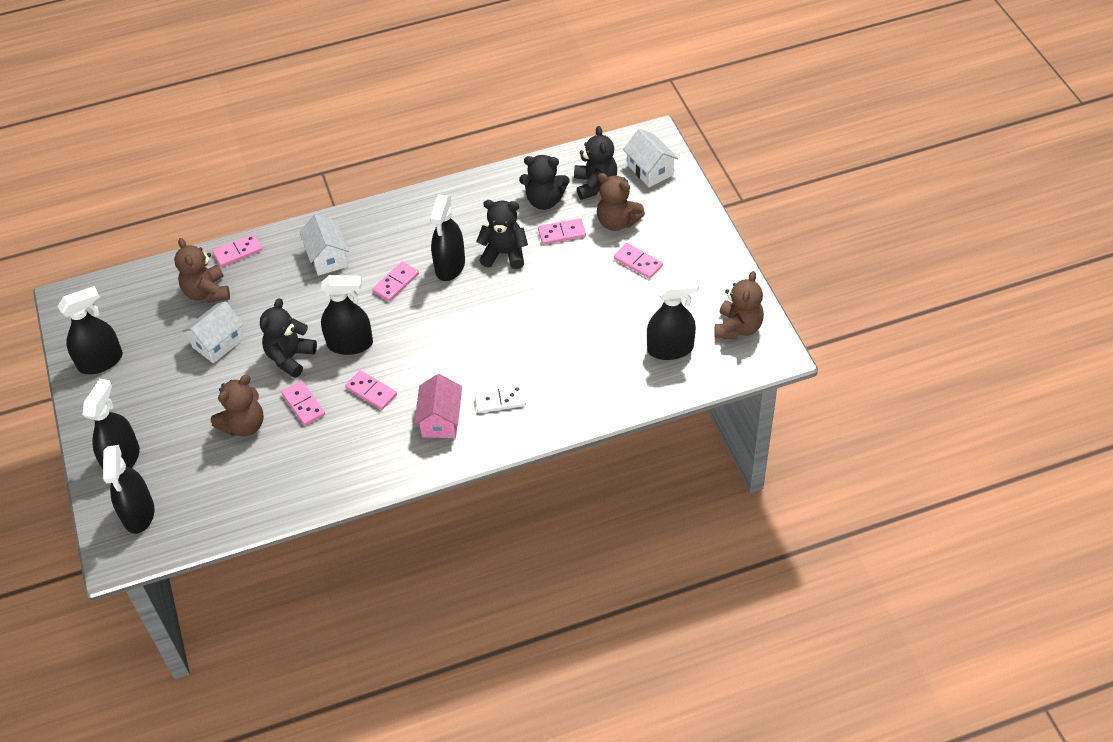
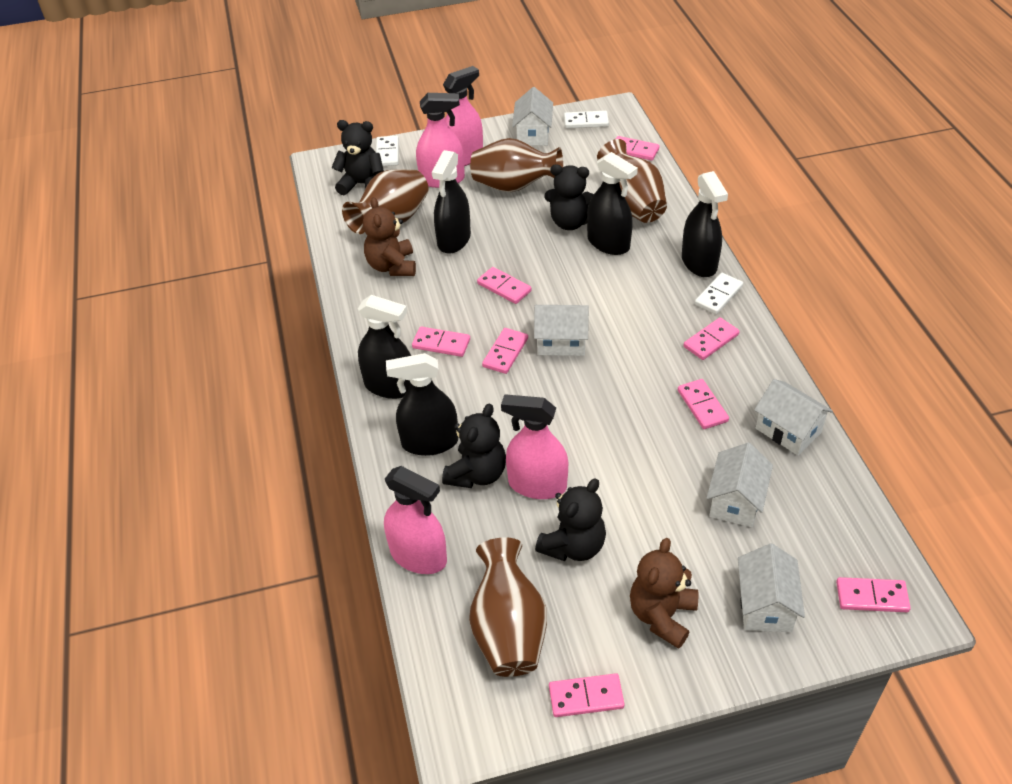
black spray bottle: 6 -> 5
brown teddy bear: 4 -> 2
brown vase: 0 -> 4
pink domino: 6 -> 8
pink house: 1 -> 0
pink spray bottle: 0 -> 4
white domino: 1 -> 3
white house: 3 -> 5

